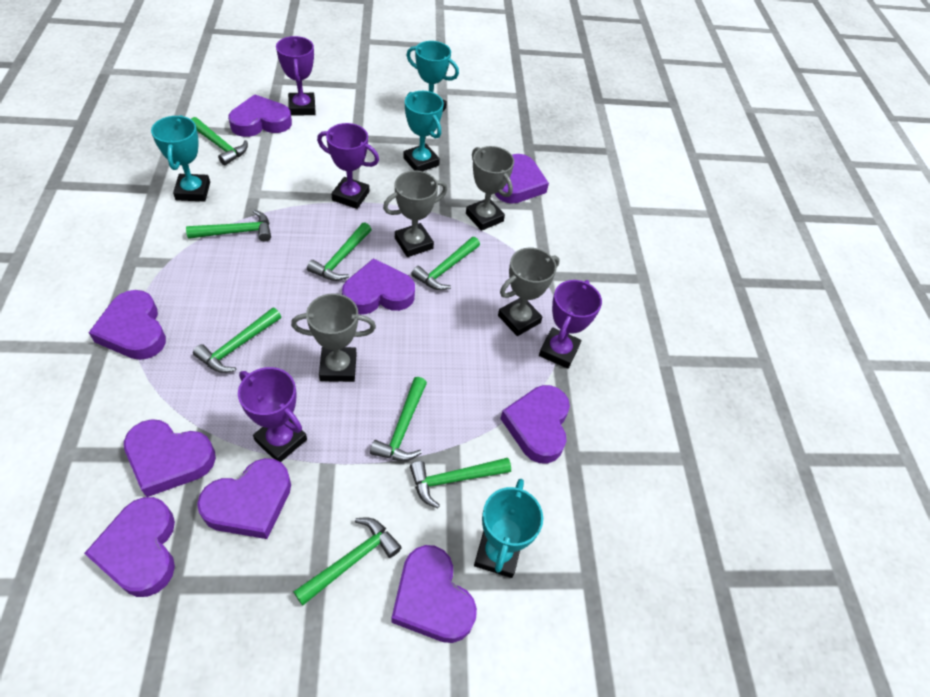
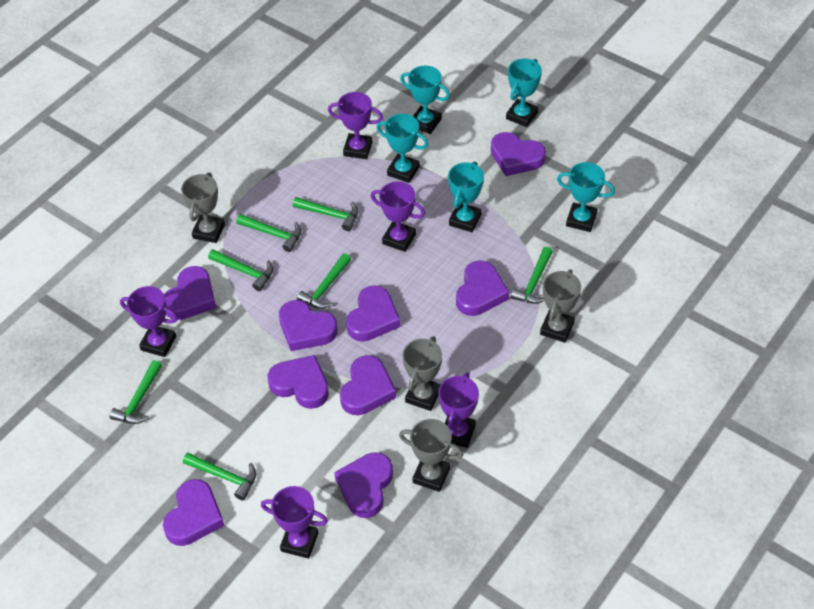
green hammer: 8 -> 7
purple trophy: 4 -> 5
turquoise trophy: 4 -> 5

